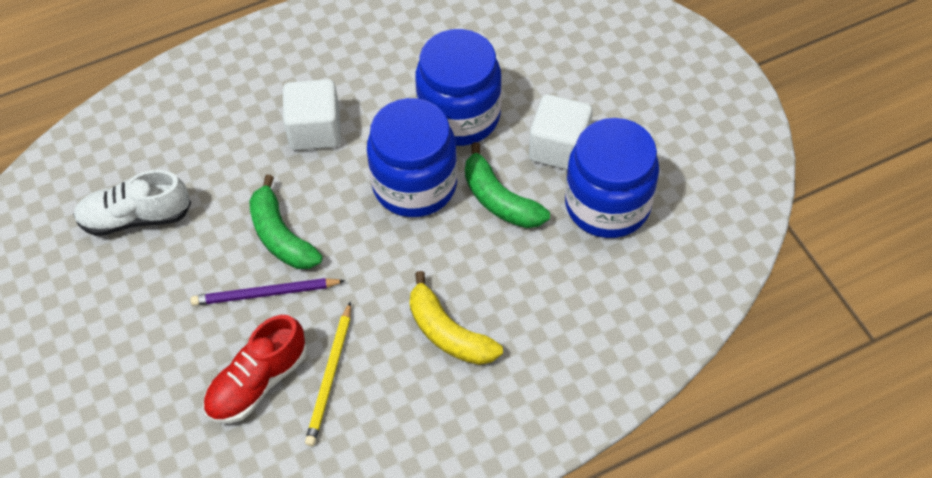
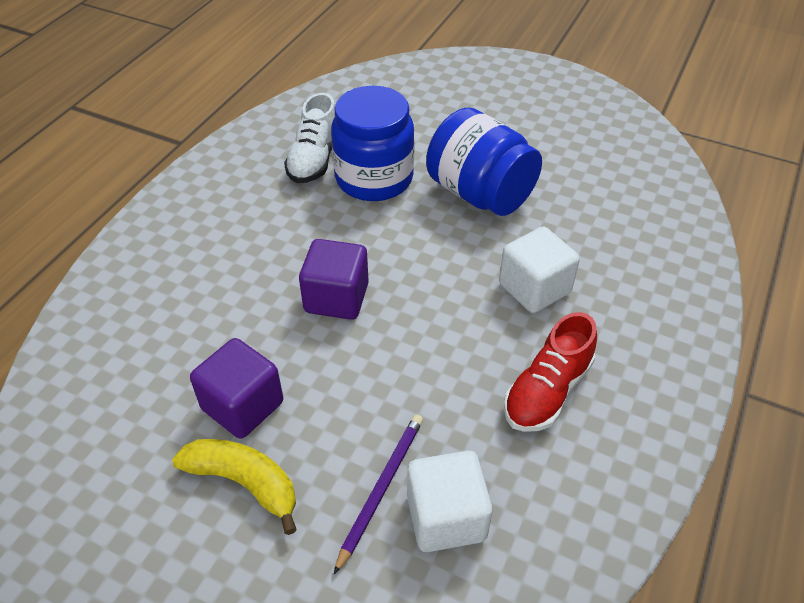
blue jar: 3 -> 2
green banana: 2 -> 0
purple cube: 0 -> 2
yellow pencil: 1 -> 0

